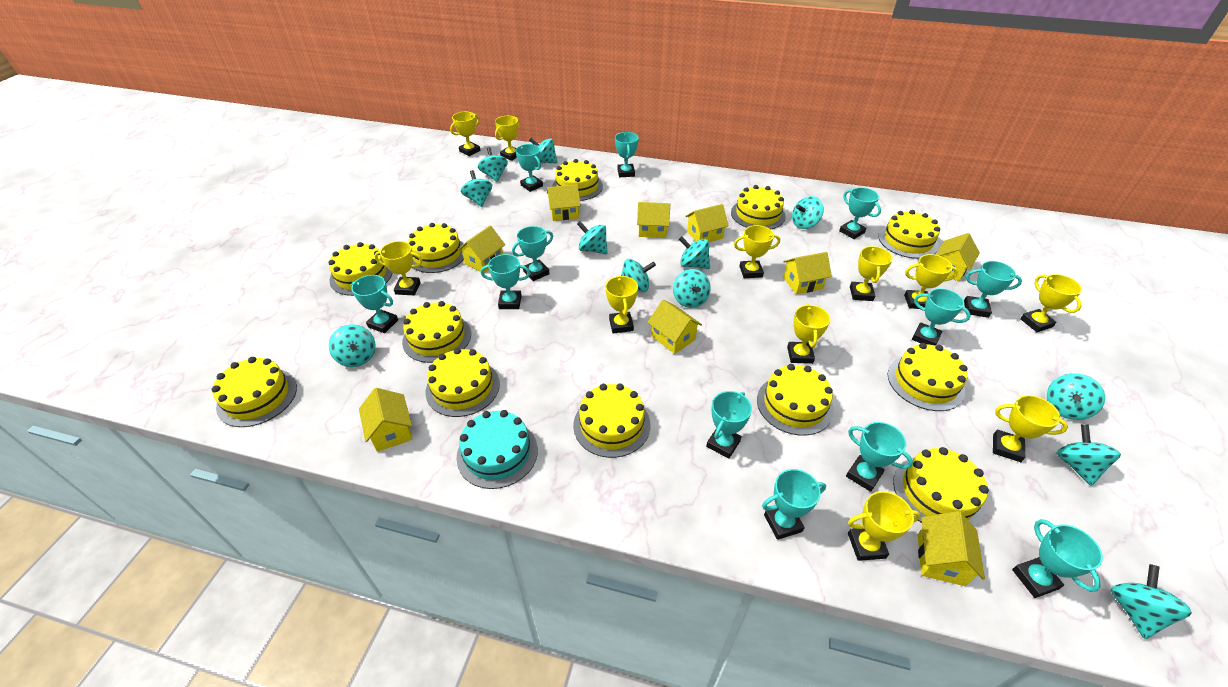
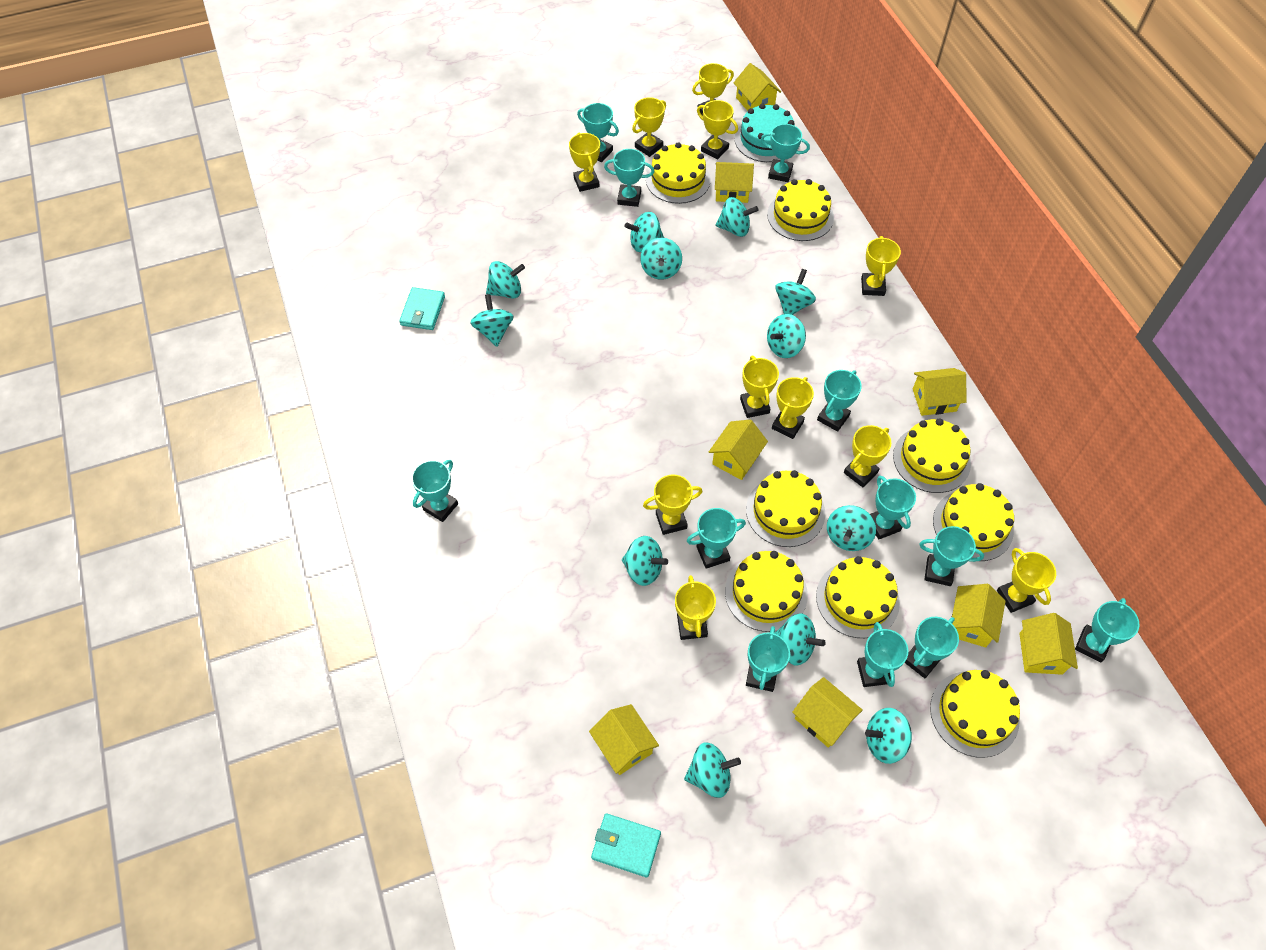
turquoise wallet: 0 -> 2
yellow cake: 12 -> 8
yellow house: 9 -> 8

